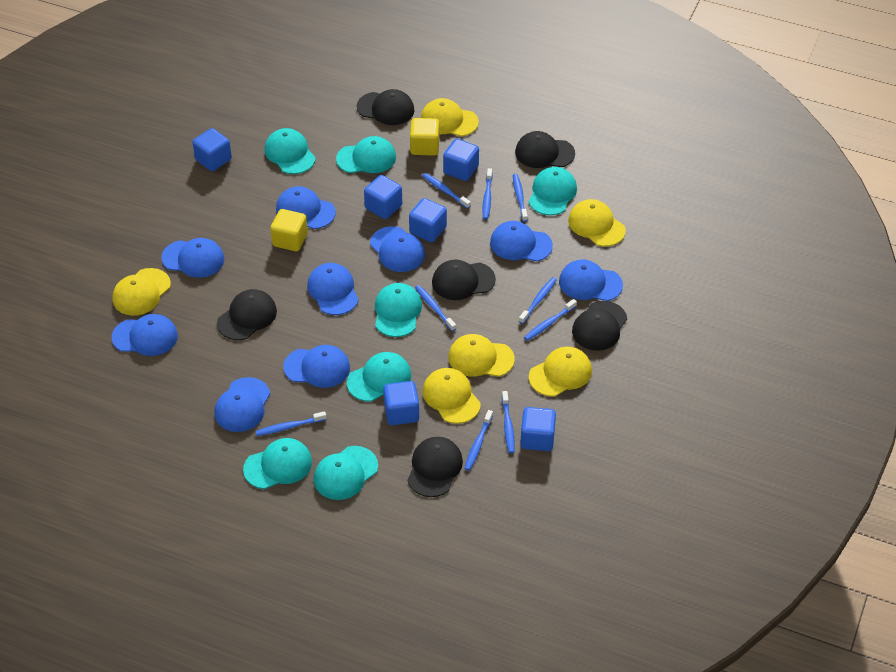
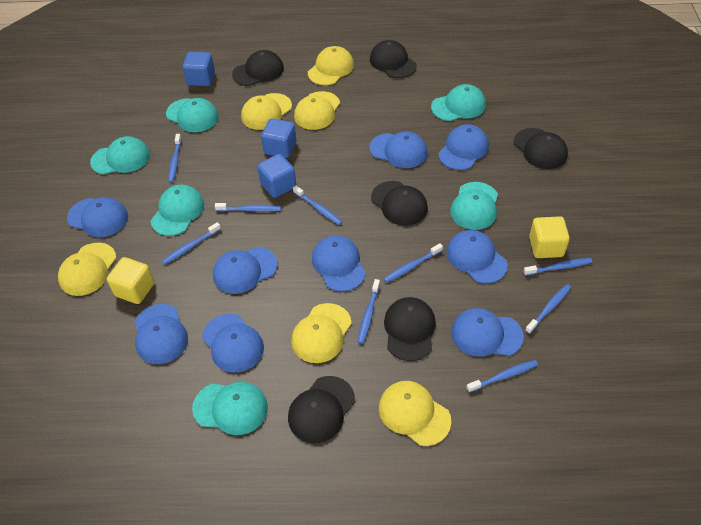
blue cube: 6 -> 3
turquoise cap: 7 -> 6

